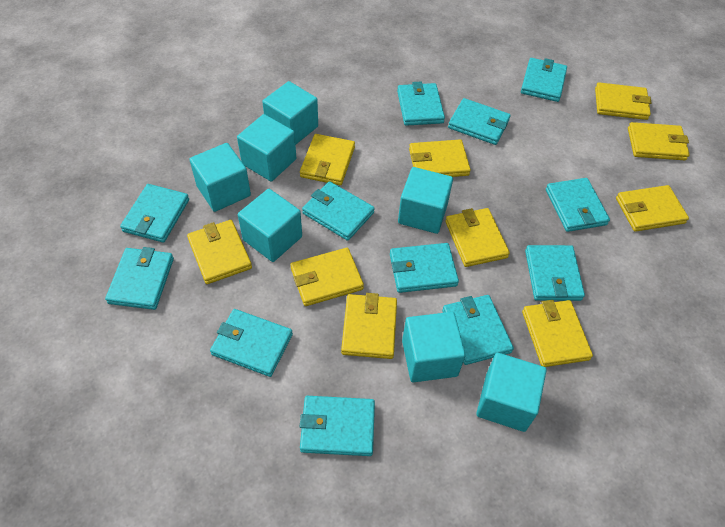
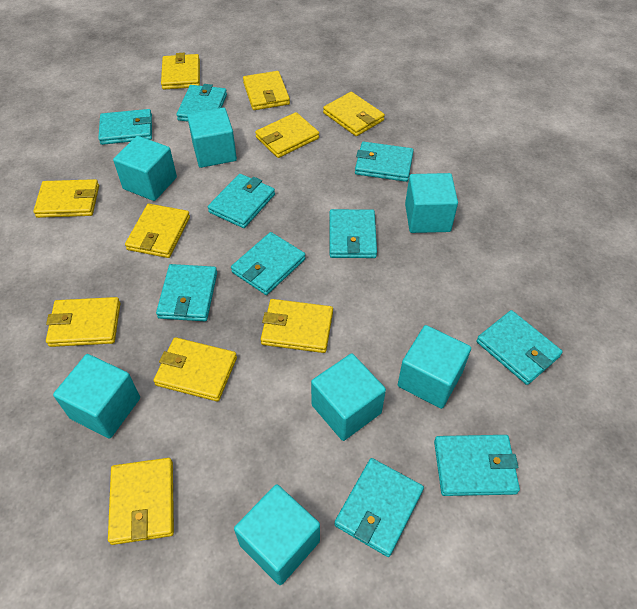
turquoise wallet: 12 -> 10

